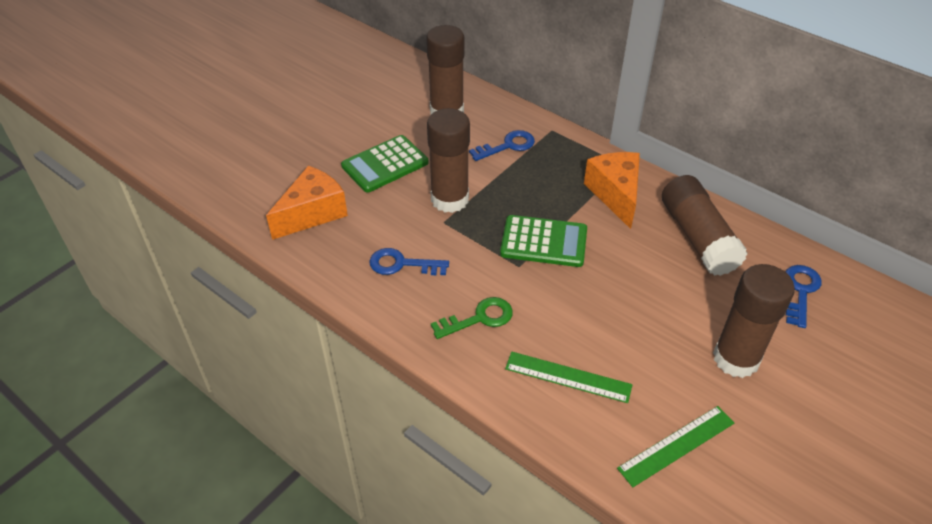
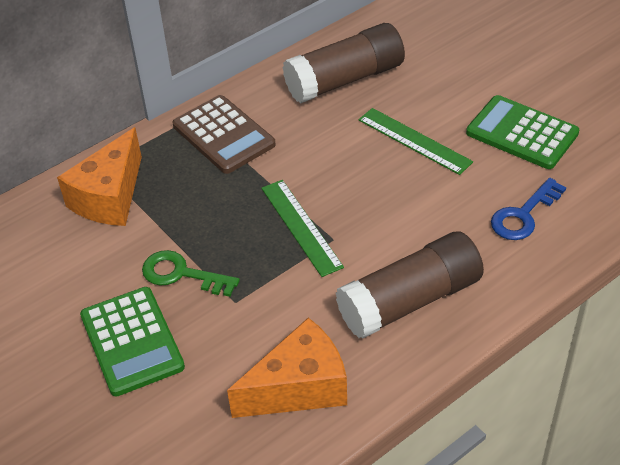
blue key: 3 -> 1
brown calculator: 0 -> 1
brown glue stick: 4 -> 2

